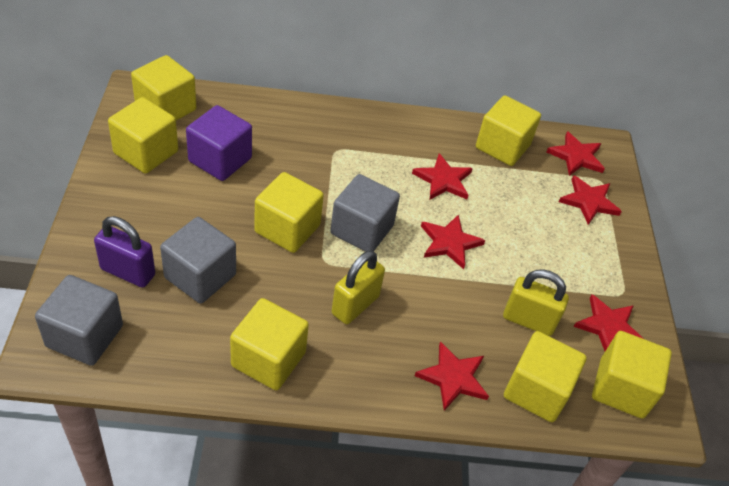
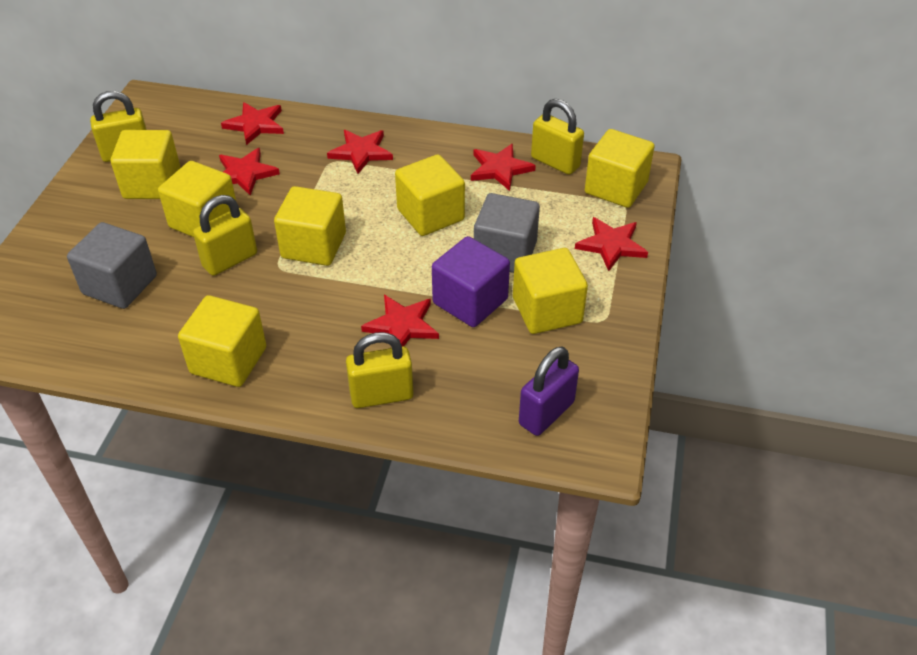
grey cube: 3 -> 2
yellow padlock: 2 -> 4

